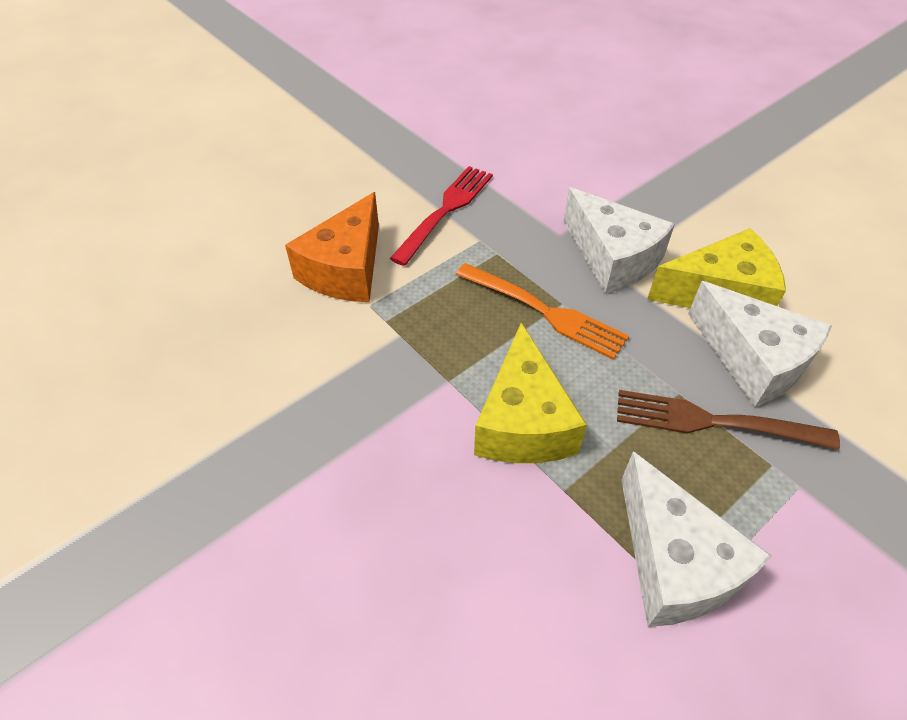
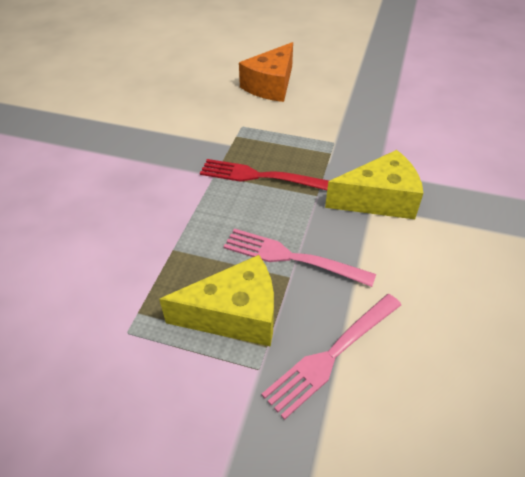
brown fork: 1 -> 0
orange fork: 1 -> 0
pink fork: 0 -> 2
white cheese: 3 -> 0

